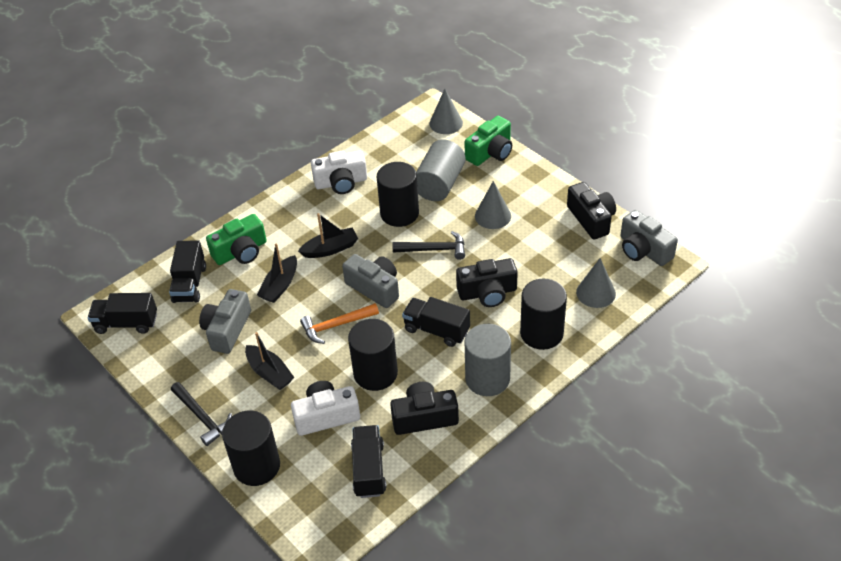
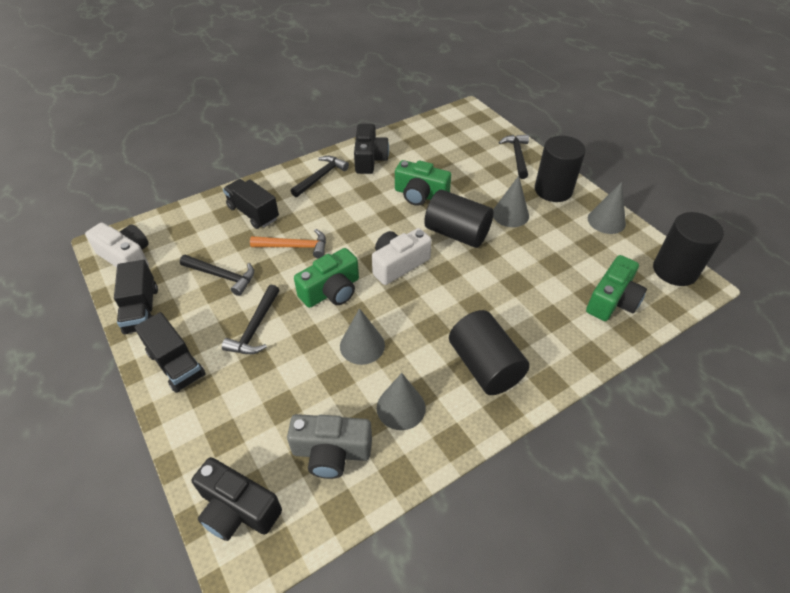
black boat: 3 -> 0
black camera: 3 -> 2
black hammer: 2 -> 4
black truck: 4 -> 3
green camera: 2 -> 3
grey camera: 3 -> 1
grey cone: 3 -> 4
grey cylinder: 2 -> 0

